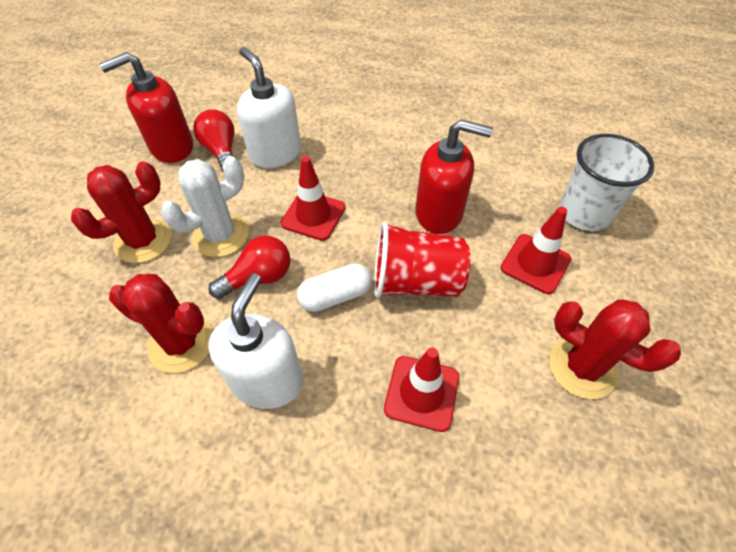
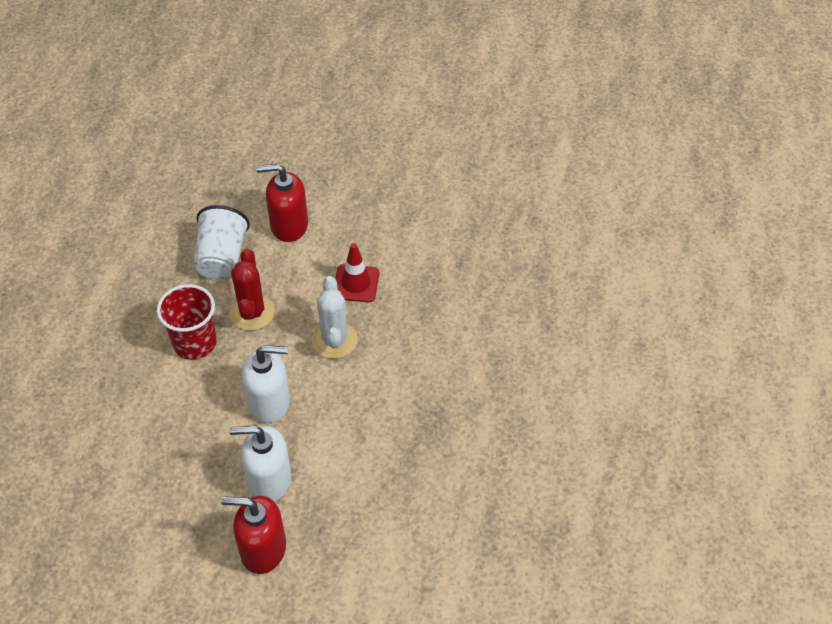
red cactus: 3 -> 1
red light bulb: 2 -> 0
red traffic cone: 3 -> 1
white capsule: 1 -> 0

